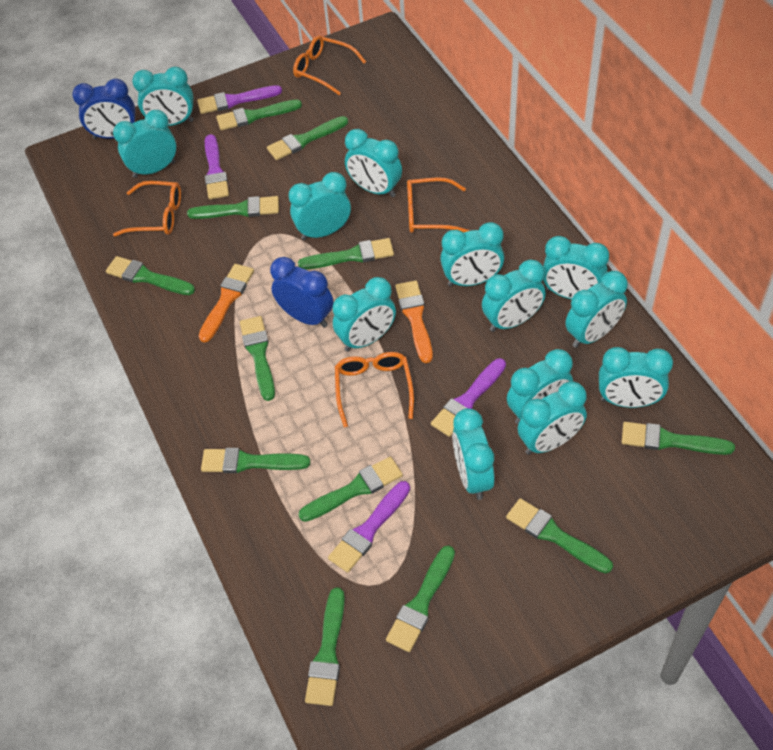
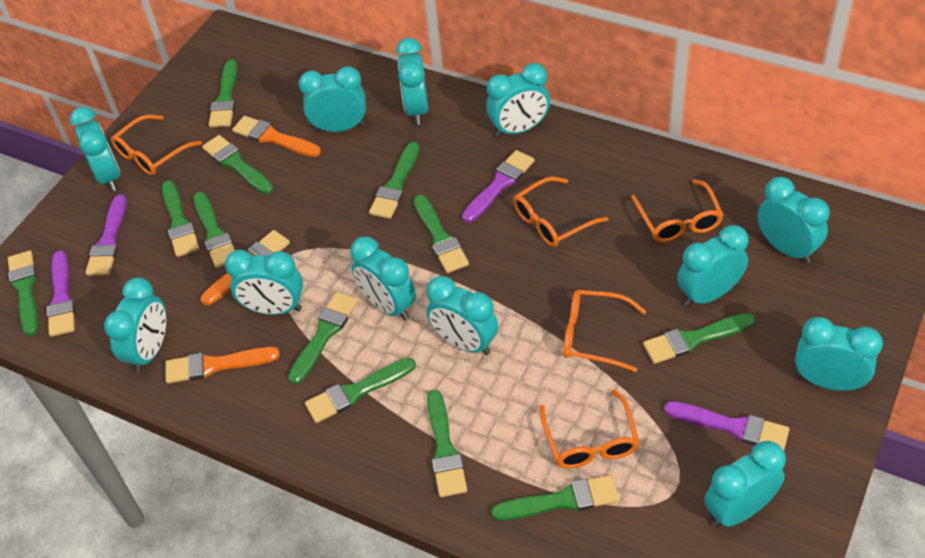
blue clock: 2 -> 0
orange brush: 2 -> 3
orange glasses: 4 -> 5
turquoise clock: 13 -> 12

